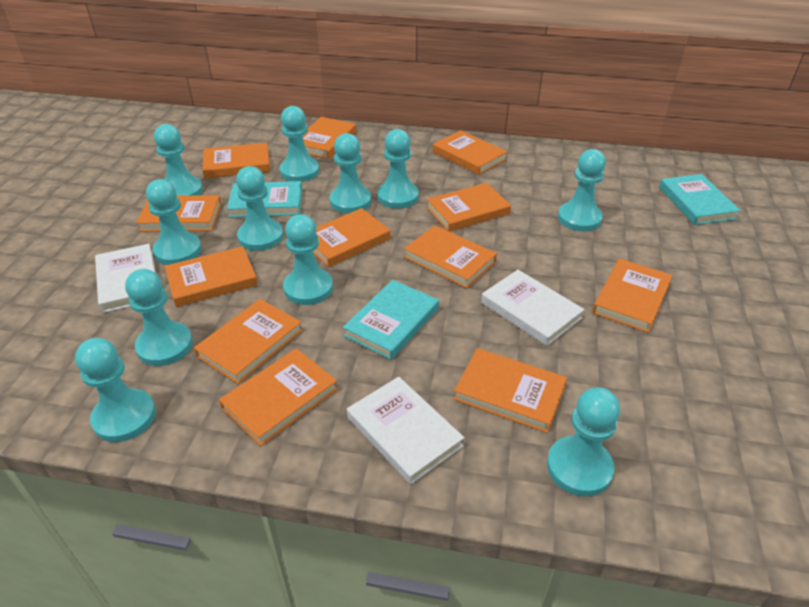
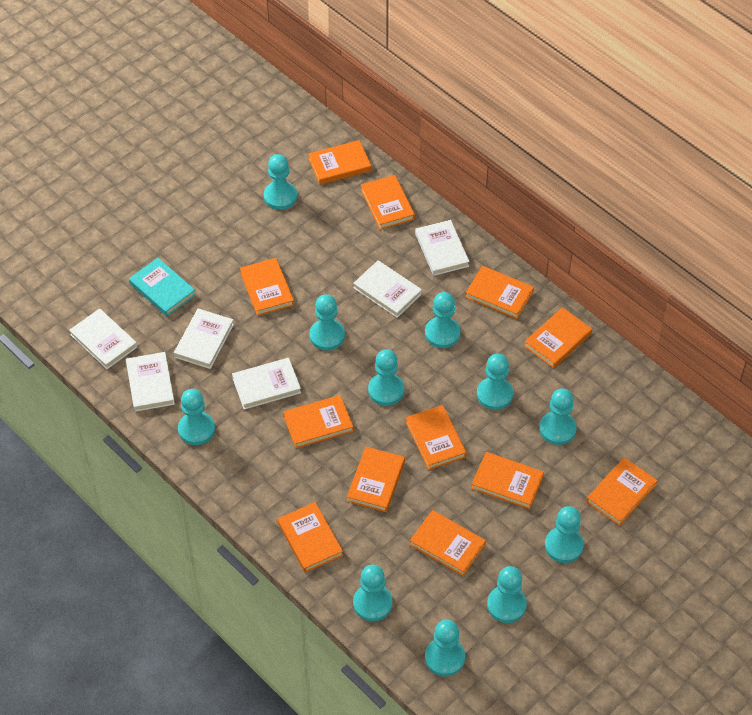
turquoise book: 3 -> 1
white book: 3 -> 6

